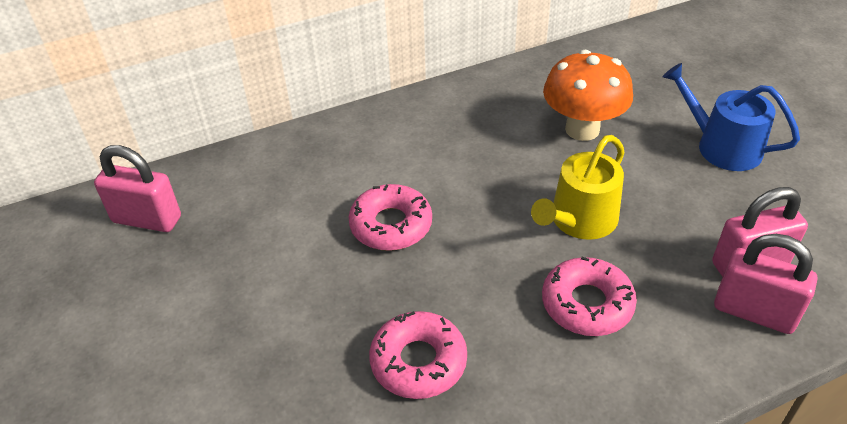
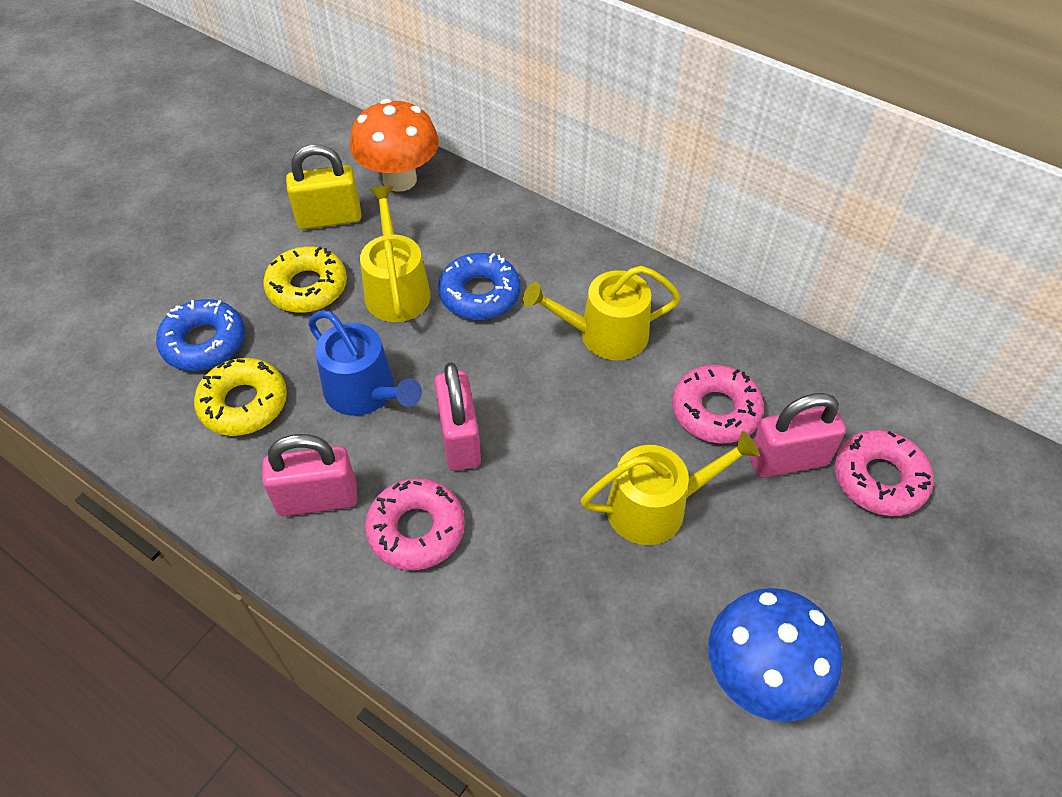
blue donut: 0 -> 2
blue mushroom: 0 -> 1
yellow donut: 0 -> 2
yellow padlock: 0 -> 1
yellow watering can: 1 -> 3

